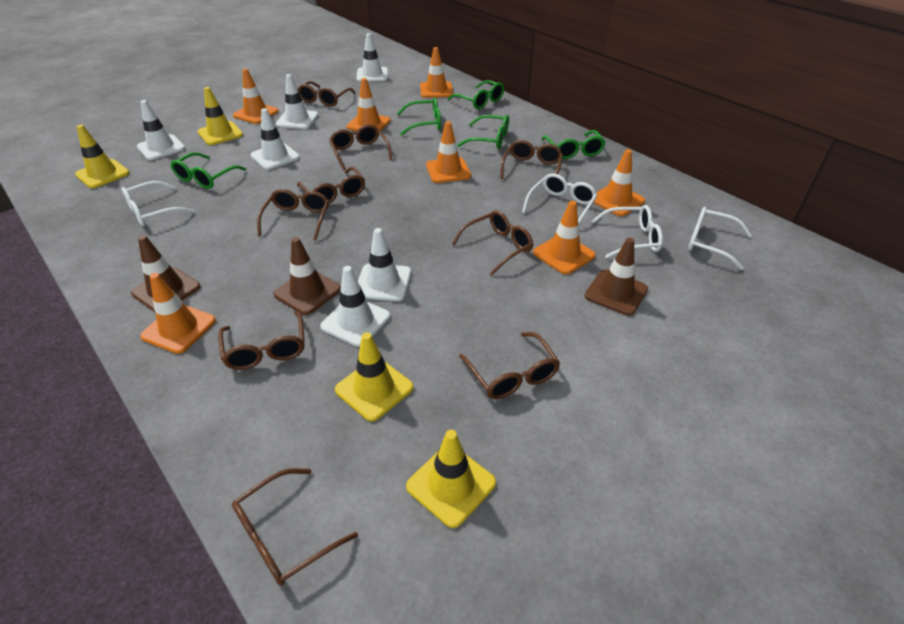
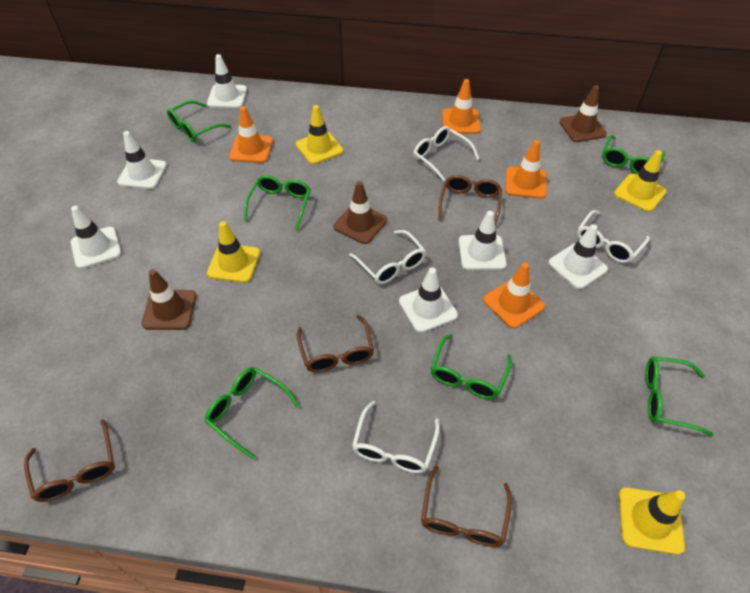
brown glasses: 9 -> 4
green glasses: 5 -> 6
orange traffic cone: 7 -> 4

